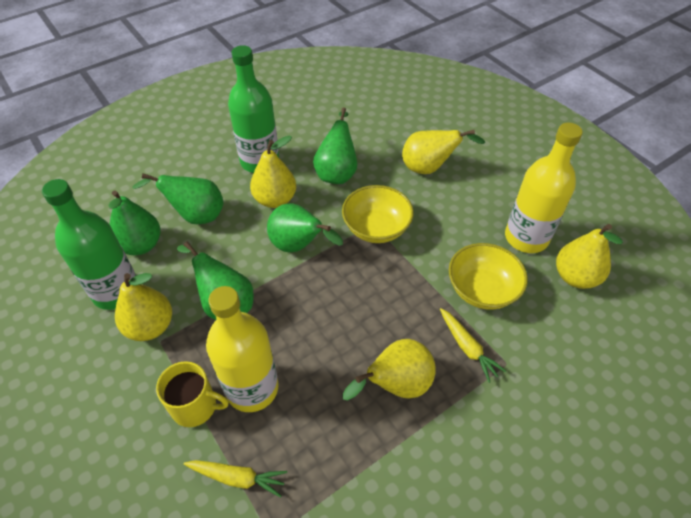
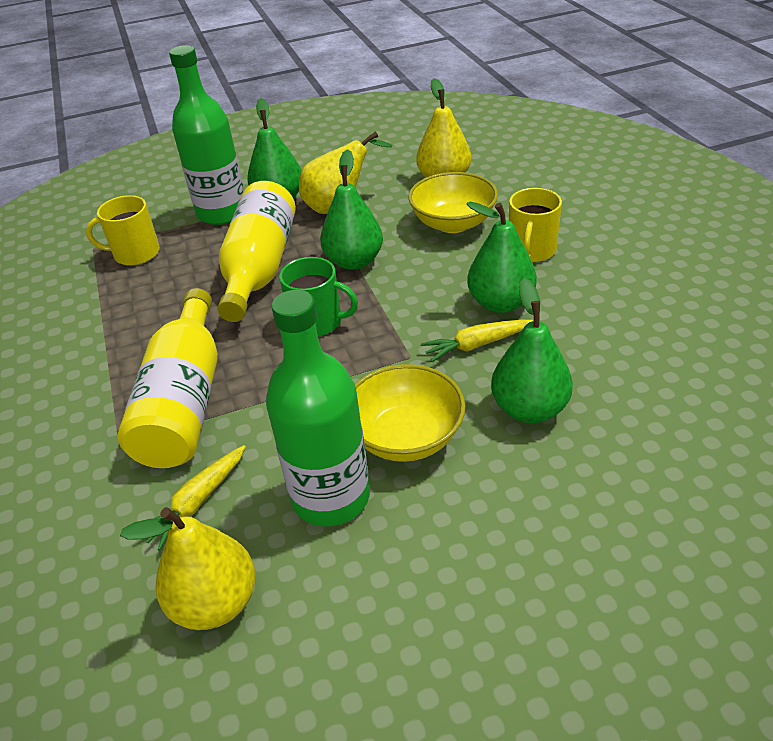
green mug: 0 -> 1
green pear: 5 -> 4
yellow mug: 1 -> 2
yellow pear: 5 -> 3

